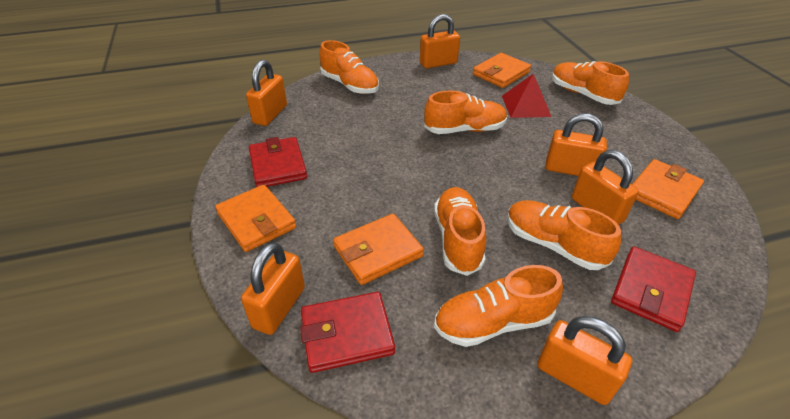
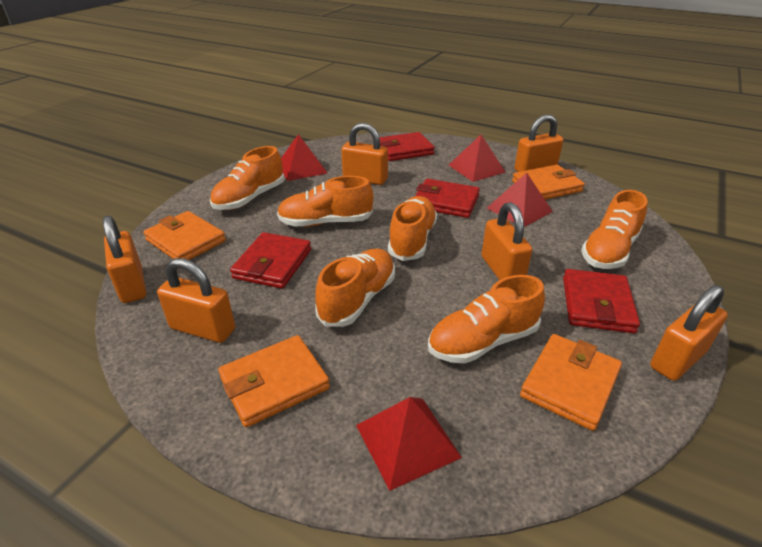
red pyramid: 1 -> 4
red wallet: 3 -> 4

